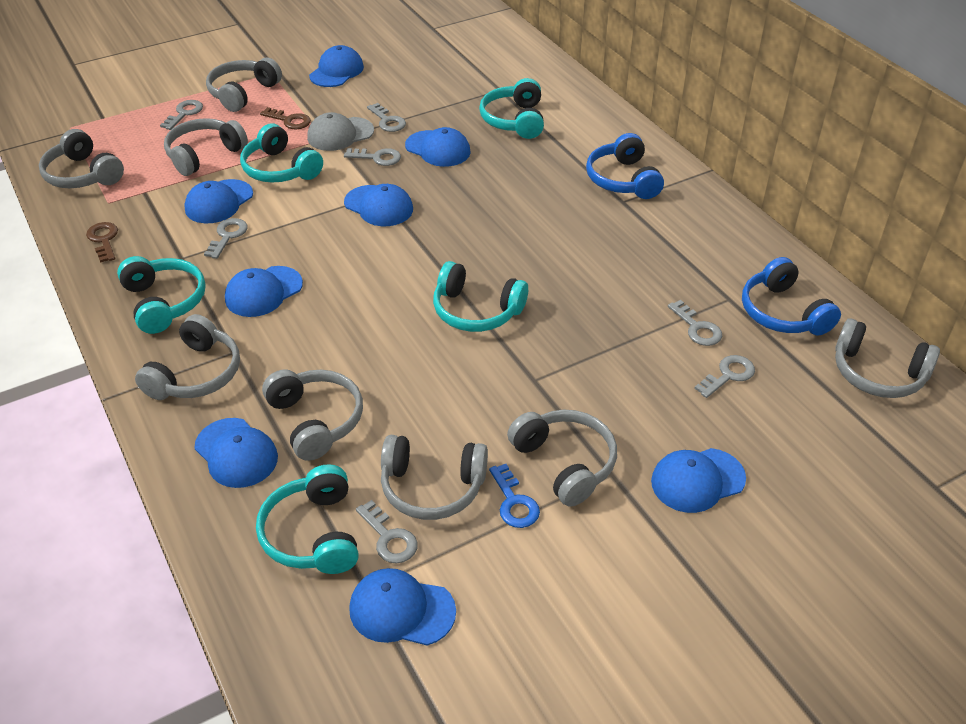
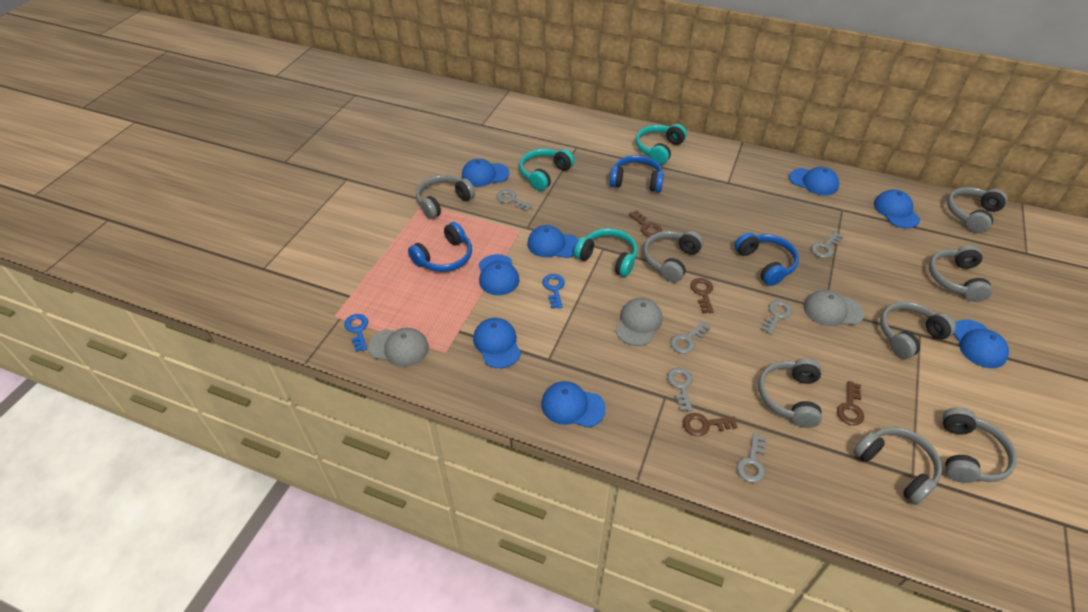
blue headphones: 2 -> 3
blue key: 1 -> 2
brown key: 2 -> 4
grey cap: 1 -> 3
grey key: 7 -> 6
turquoise headphones: 5 -> 3

